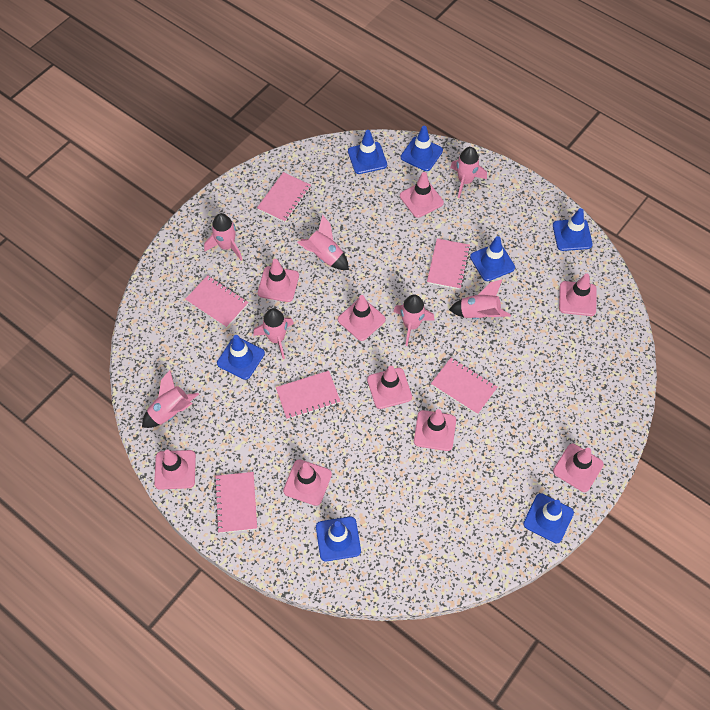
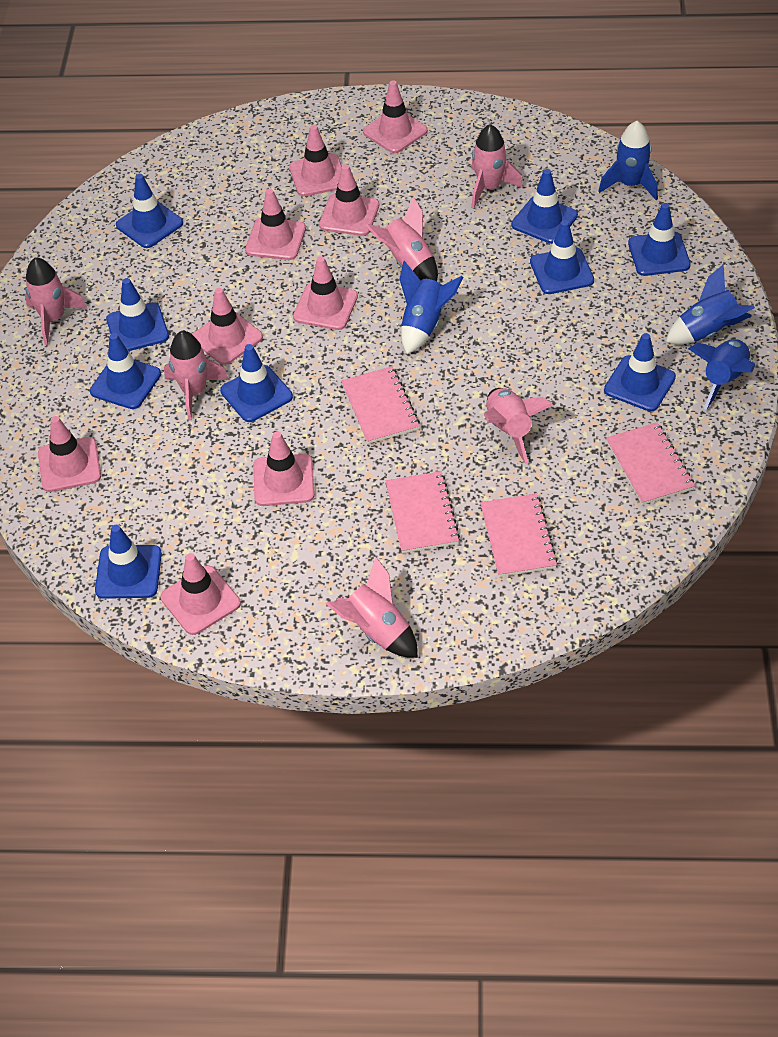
blue rocket: 0 -> 4
blue traffic cone: 7 -> 9
pink notebook: 6 -> 4
pink rocket: 7 -> 6

